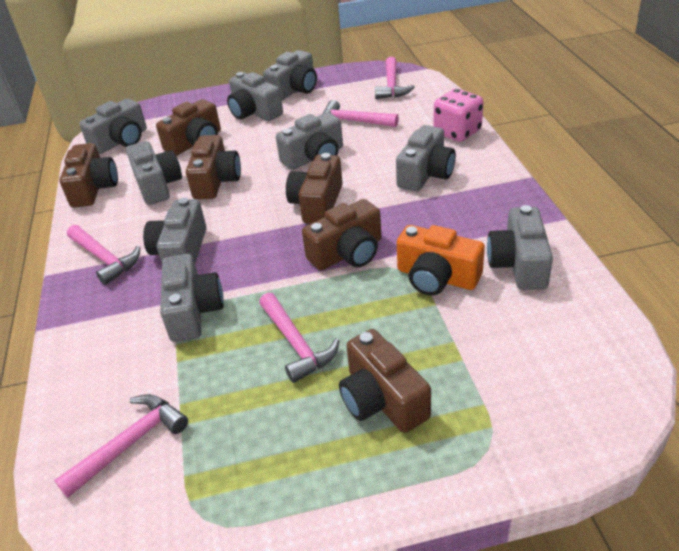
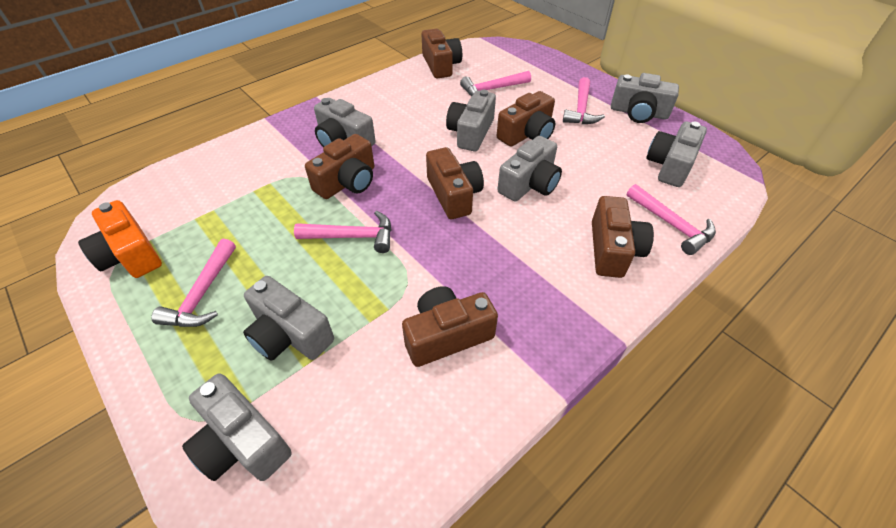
grey camera: 9 -> 7
pink dice: 1 -> 0

